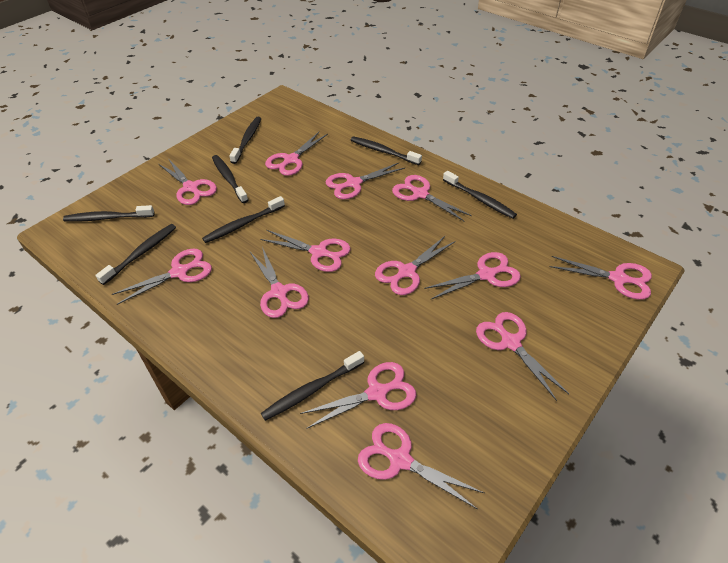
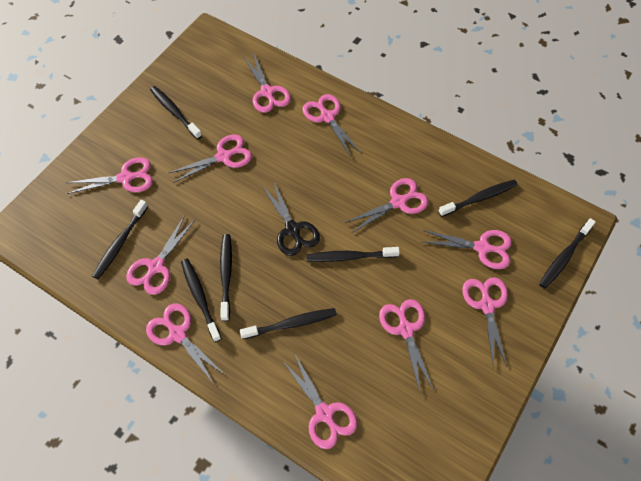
black scissors: 0 -> 1
pink scissors: 13 -> 11

